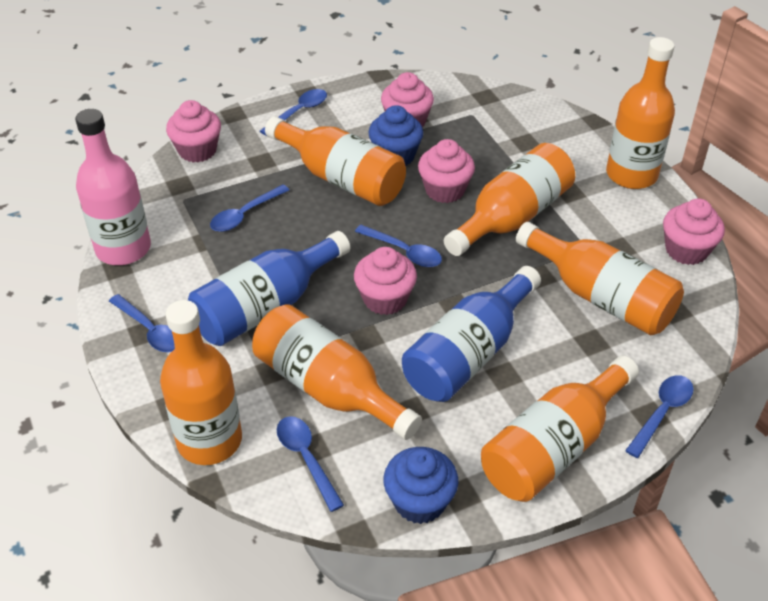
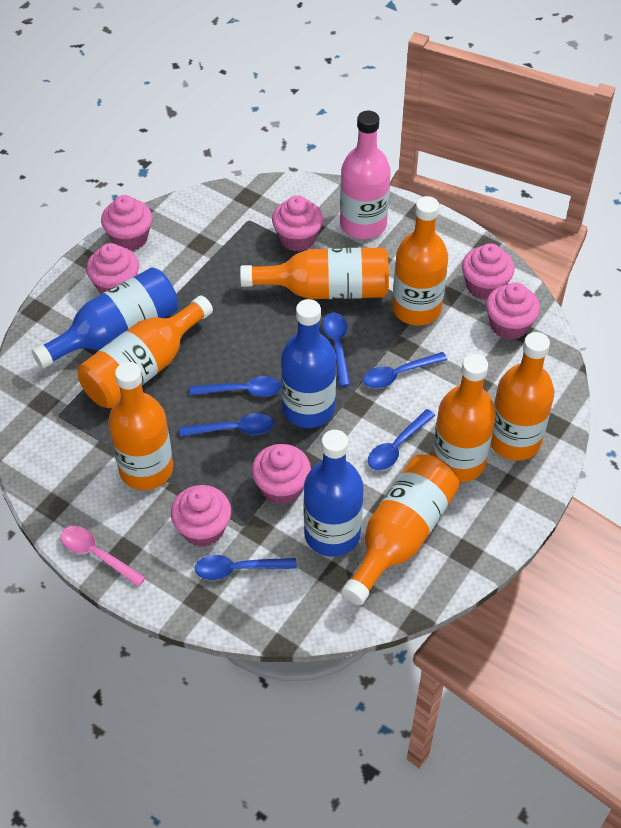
blue bottle: 2 -> 3
blue cupcake: 2 -> 0
pink cupcake: 5 -> 7
pink spoon: 0 -> 1

